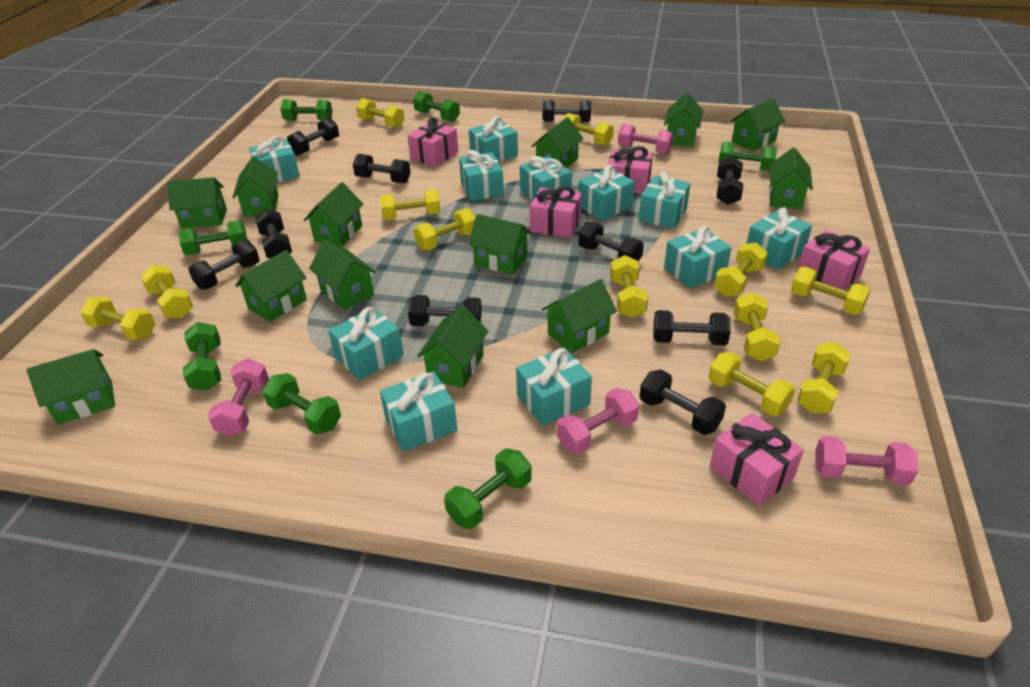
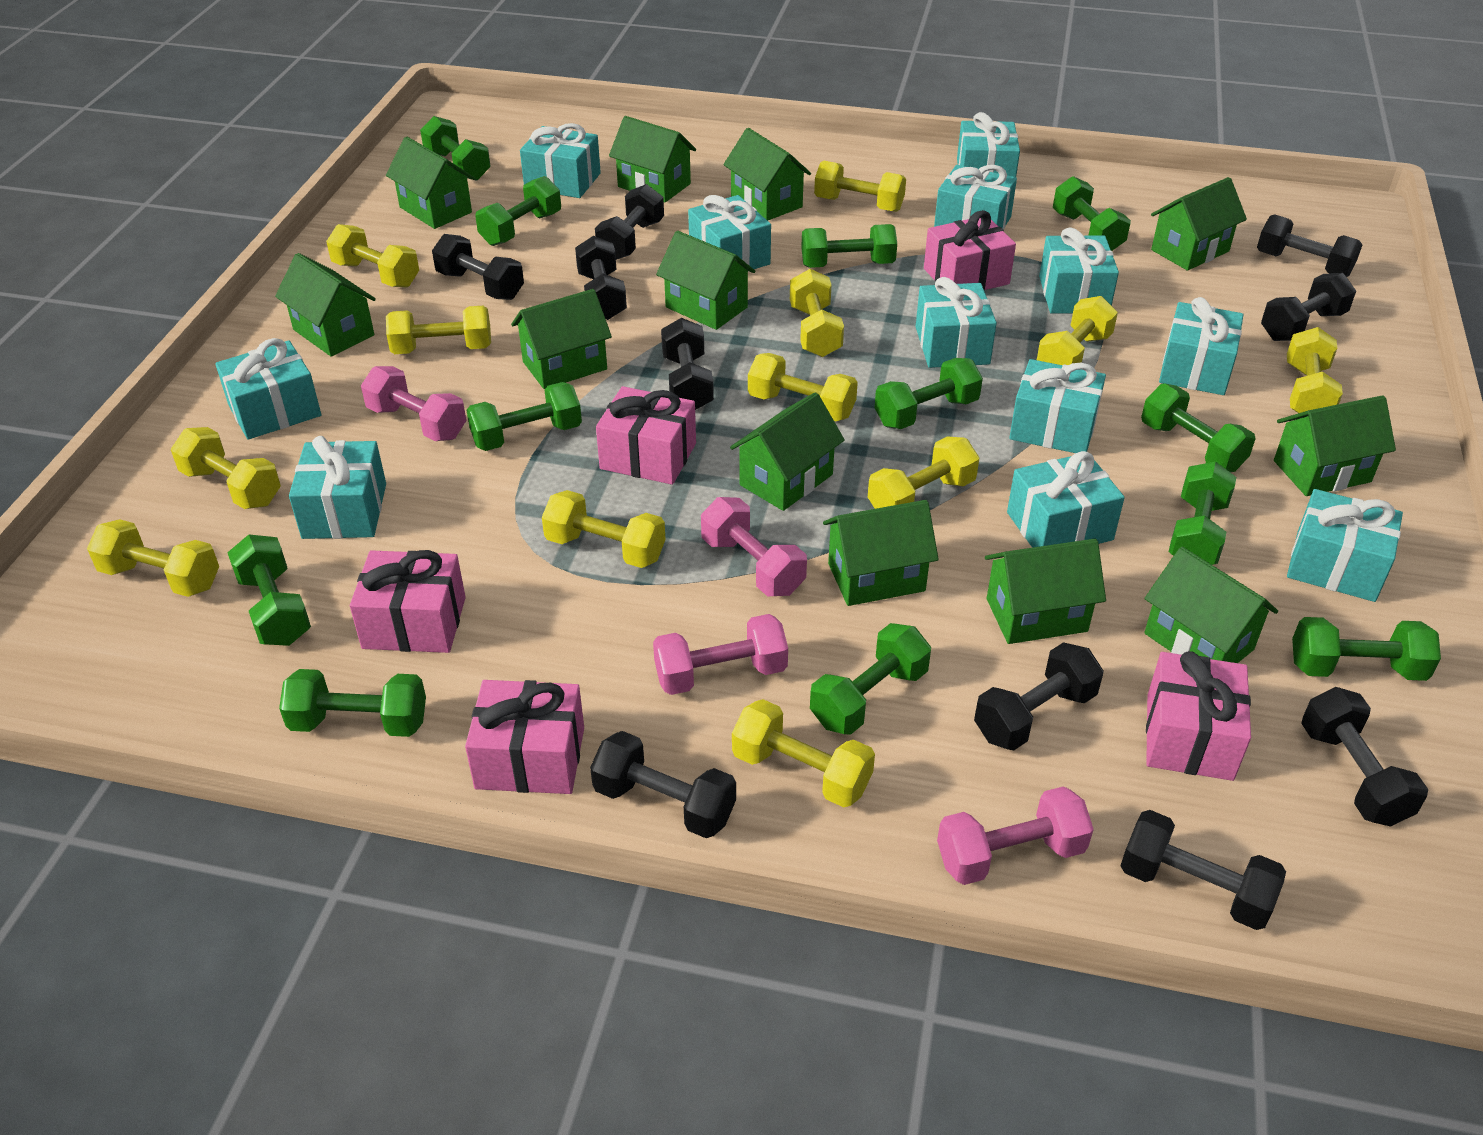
green dumbbell: 7 -> 12
green house: 13 -> 12
turquoise gift: 11 -> 12

